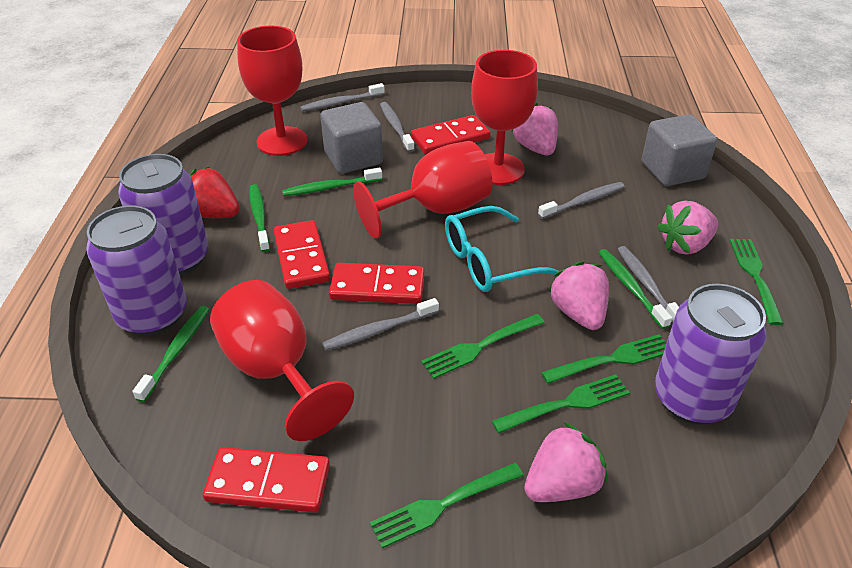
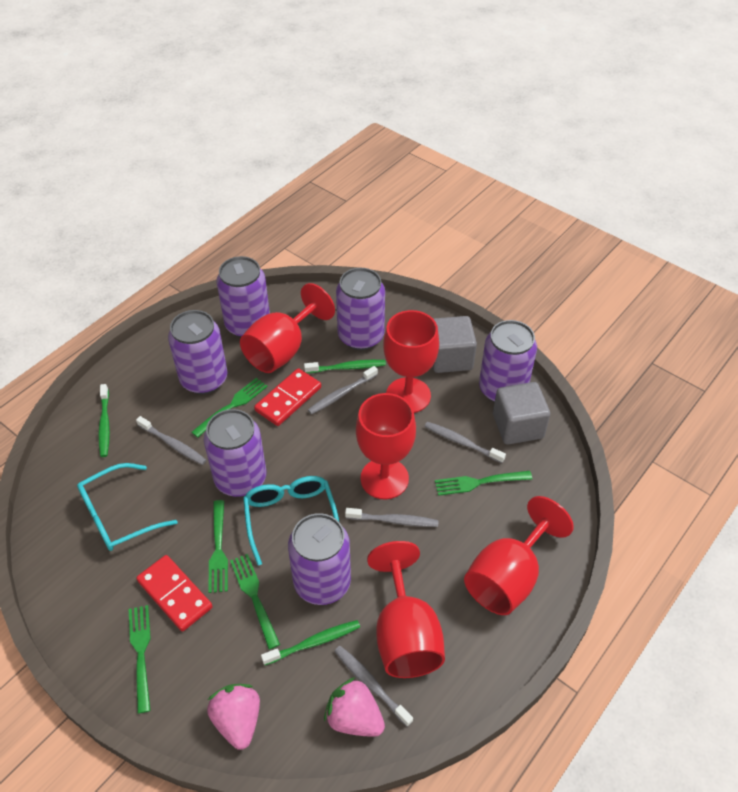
green toothbrush: 4 -> 3
pink strawberry: 4 -> 2
purple can: 3 -> 6
red domino: 4 -> 2
red goblet: 4 -> 5
red strawberry: 1 -> 0
turquoise glasses: 1 -> 2

